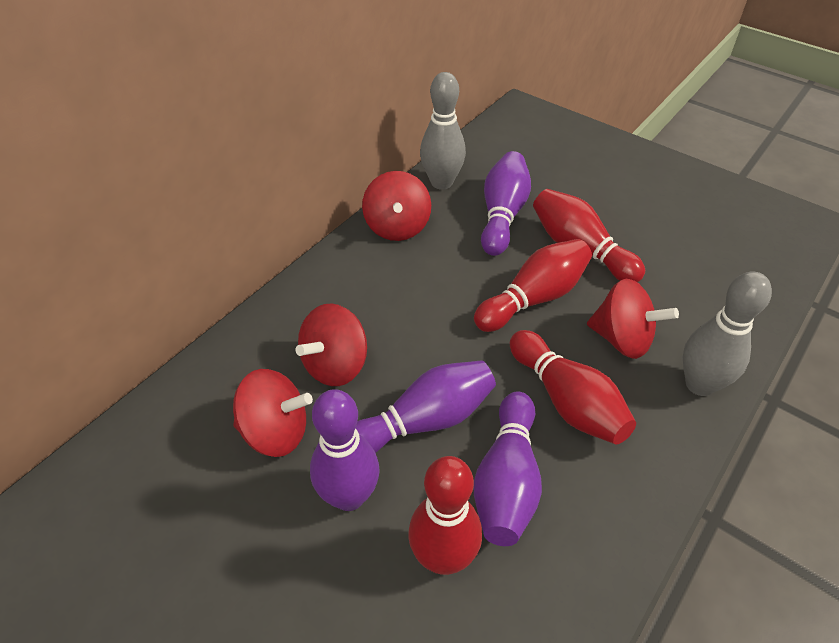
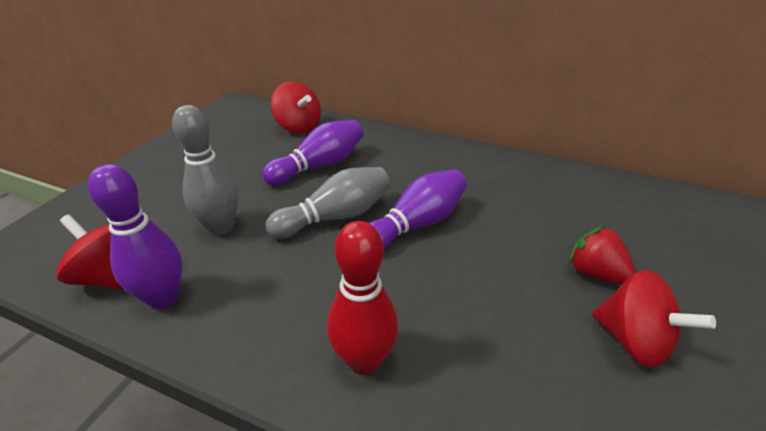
purple bowling pin: 4 -> 3
red bowling pin: 4 -> 1
red spinning top: 4 -> 3
red strawberry: 0 -> 1

